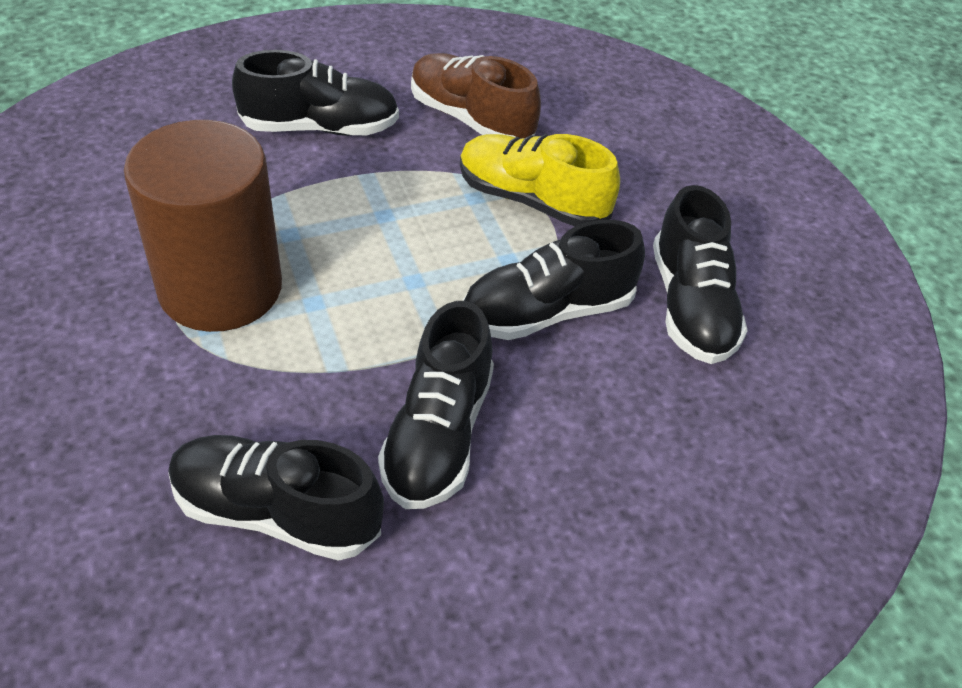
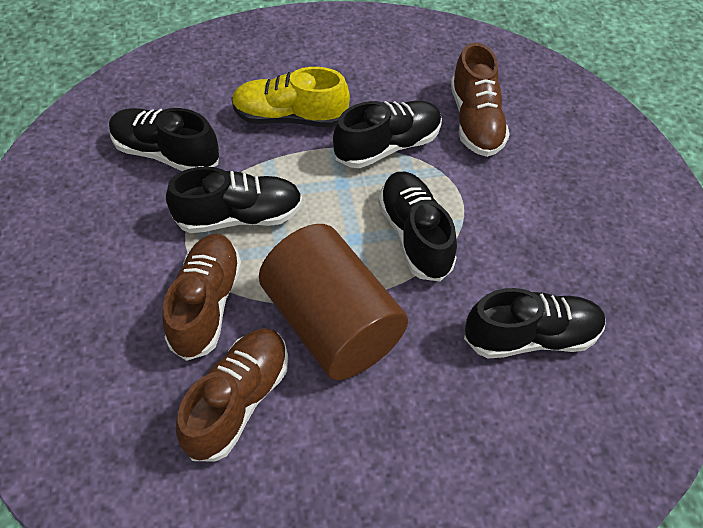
brown shoe: 1 -> 3

